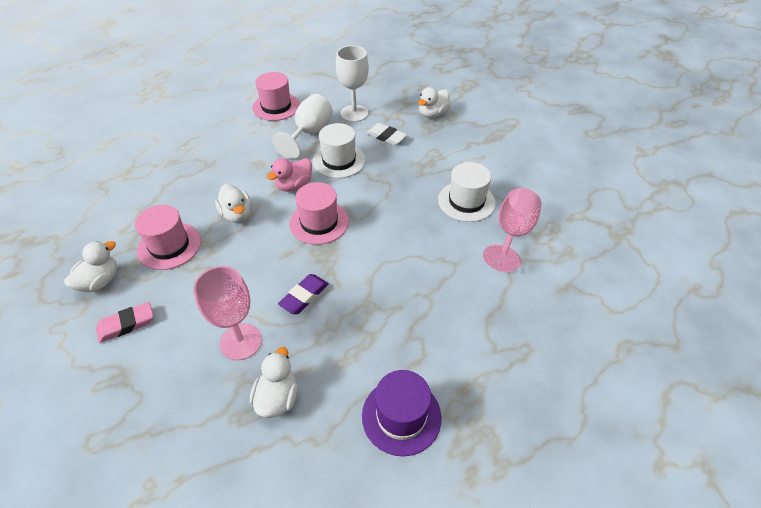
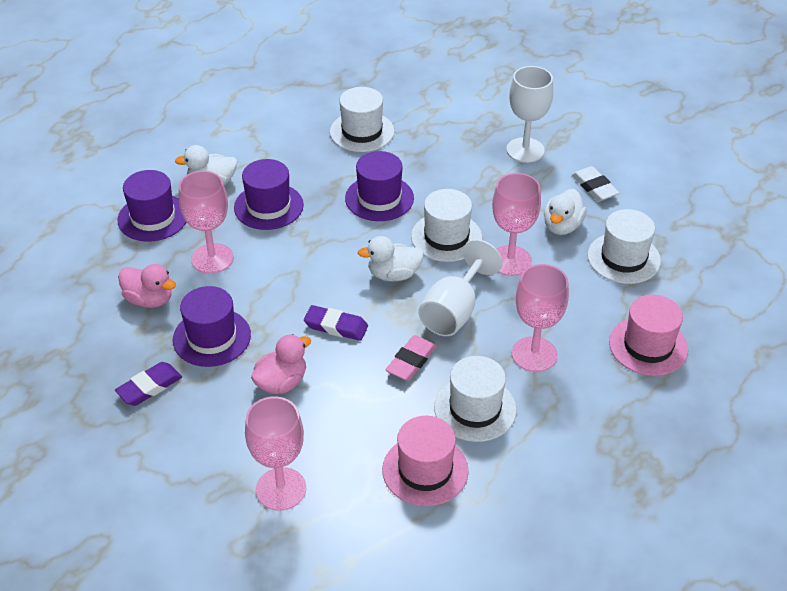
pink duck: 1 -> 2
pink goblet: 2 -> 4
pink hat: 3 -> 2
purple eraser: 1 -> 2
purple hat: 1 -> 4
white duck: 4 -> 3
white hat: 2 -> 4

